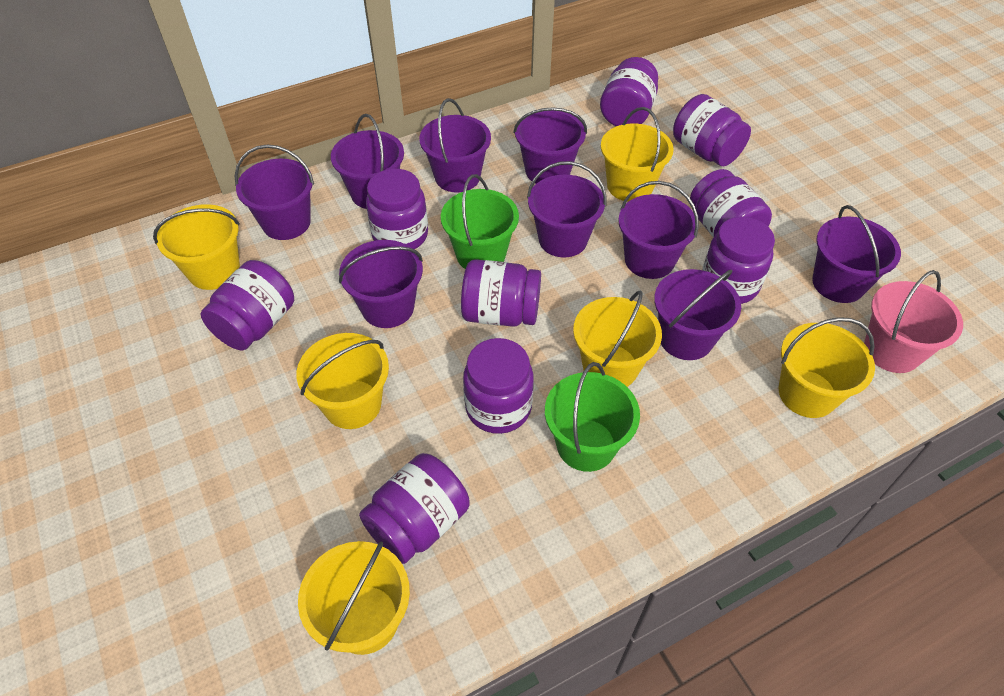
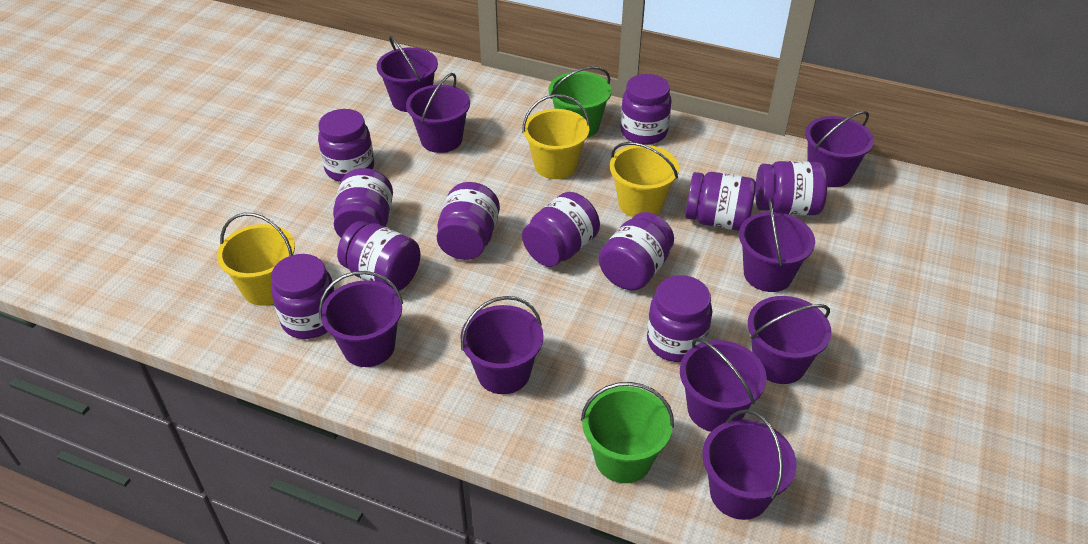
pink bucket: 1 -> 0
purple jar: 9 -> 11
yellow bucket: 6 -> 3

